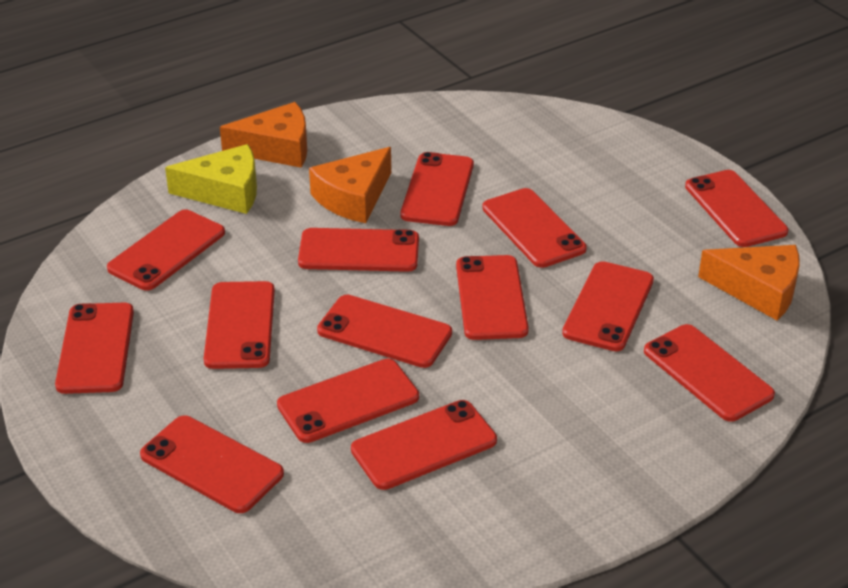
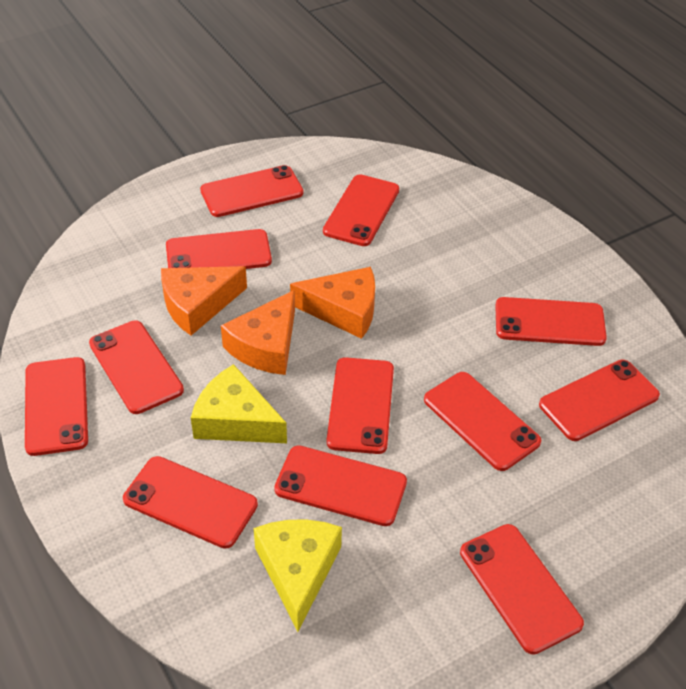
red phone: 14 -> 12
yellow cheese: 1 -> 2

